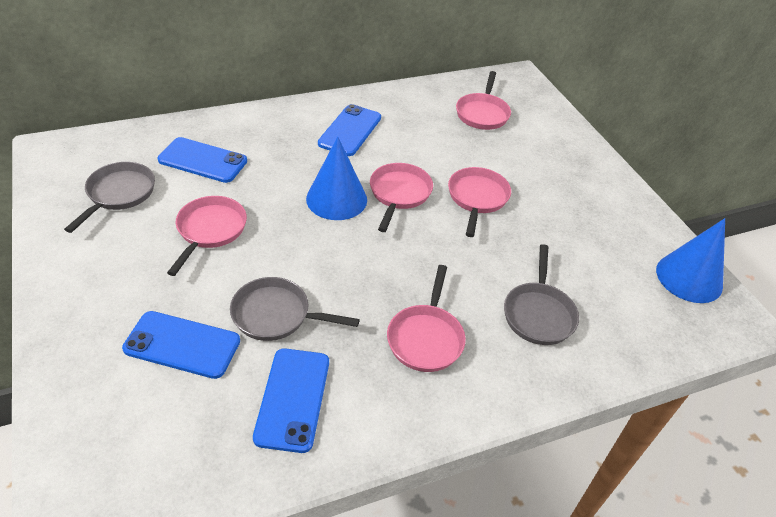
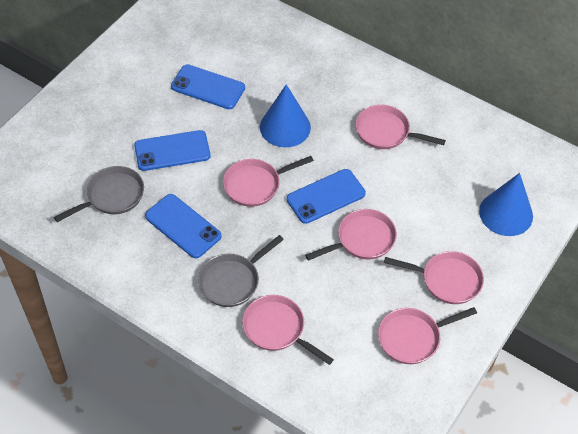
grey pan: 3 -> 2
pink pan: 5 -> 6

